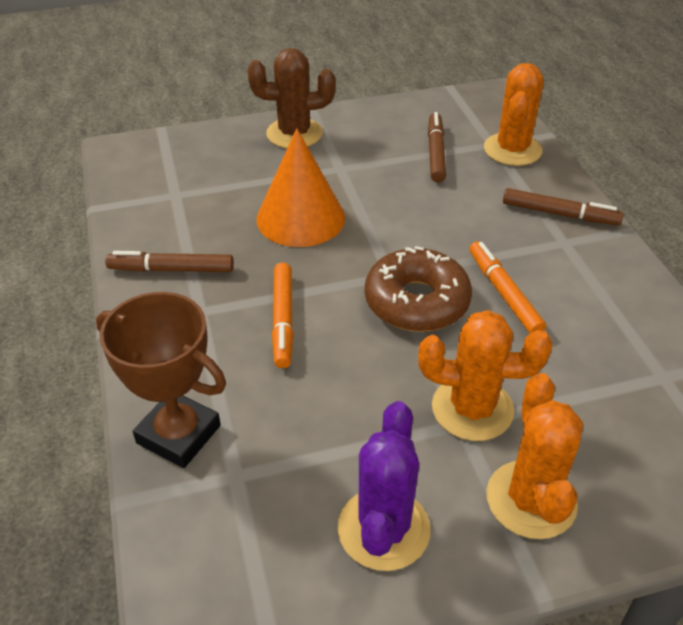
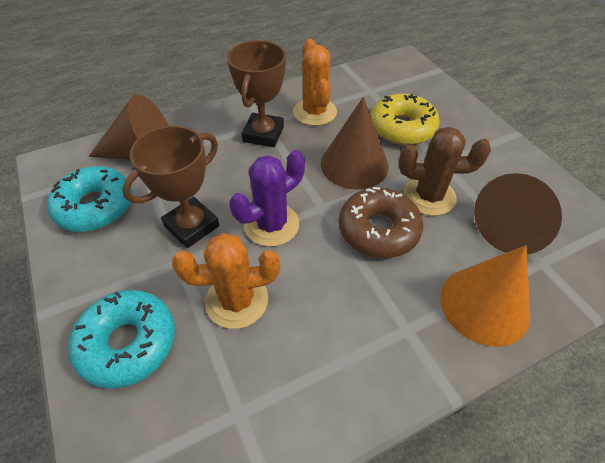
brown cone: 0 -> 3
brown marker: 3 -> 0
brown trophy: 1 -> 2
orange cactus: 3 -> 2
orange marker: 2 -> 0
turquoise donut: 0 -> 2
yellow donut: 0 -> 1

